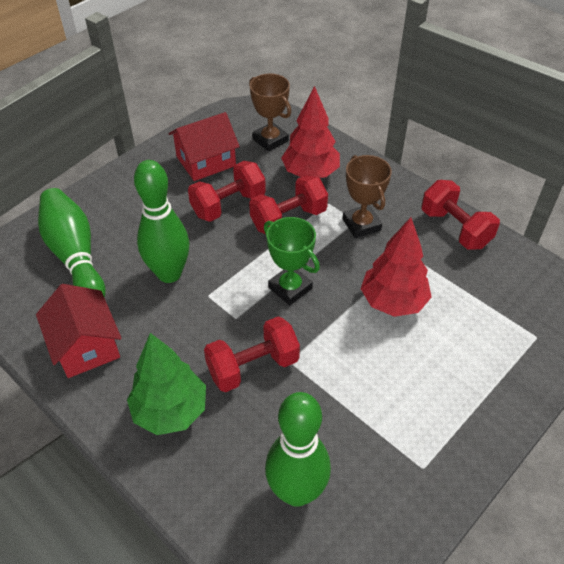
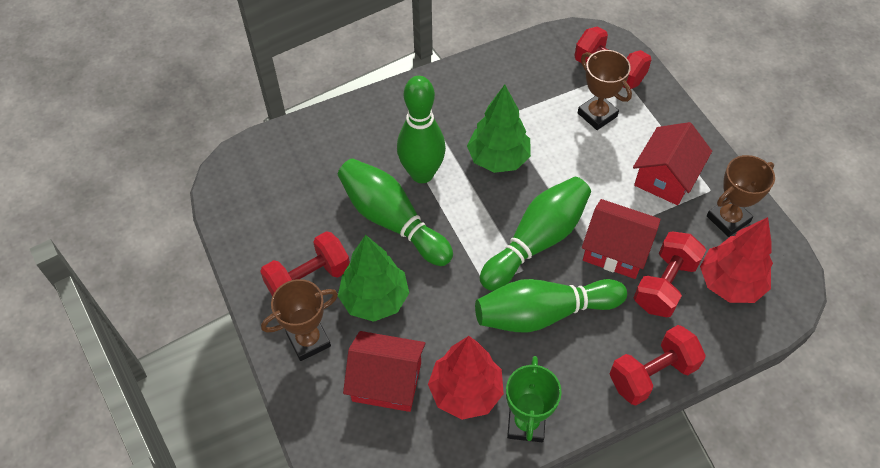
brown trophy: 2 -> 3
green bowling pin: 3 -> 4
green tree: 1 -> 2
red house: 2 -> 3

